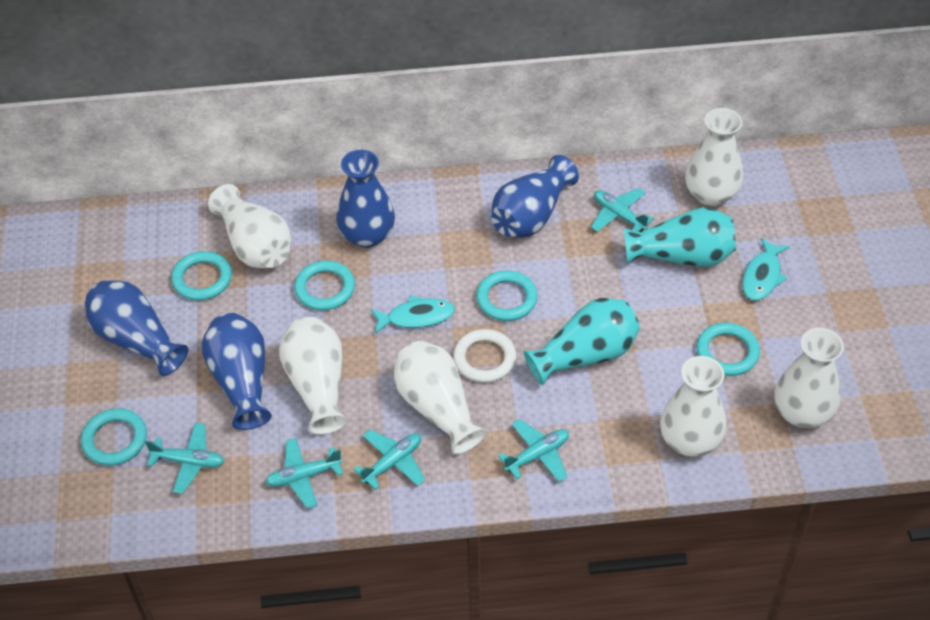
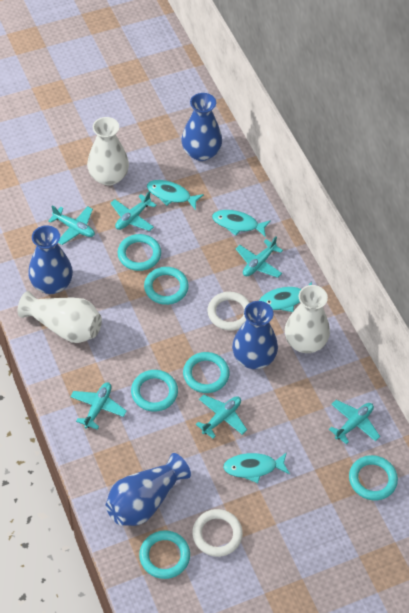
turquoise fish: 2 -> 4
turquoise plane: 5 -> 6
turquoise ring: 5 -> 6
turquoise vase: 2 -> 0
white ring: 1 -> 2
white vase: 6 -> 3

